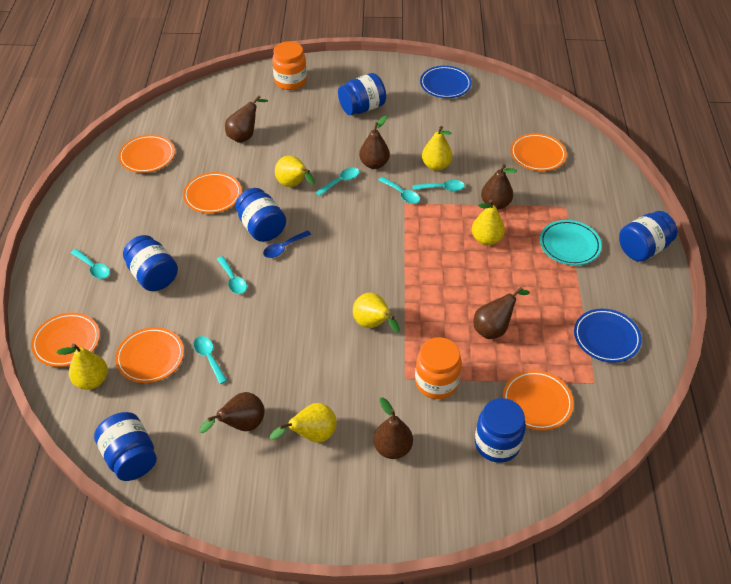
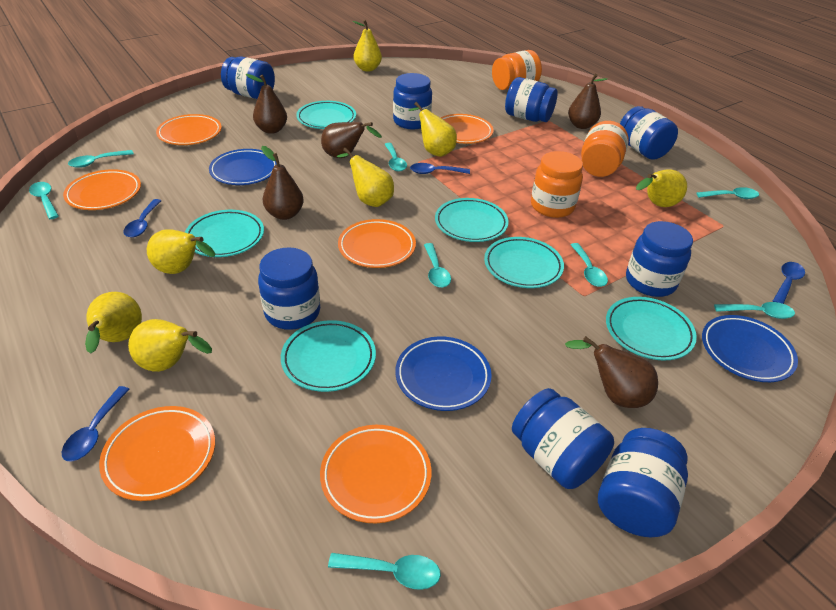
blue jar: 6 -> 8
blue plate: 2 -> 3
blue spoon: 1 -> 4
brown pear: 6 -> 5
orange jar: 2 -> 3
turquoise plate: 1 -> 6
turquoise spoon: 6 -> 8
yellow pear: 6 -> 7

